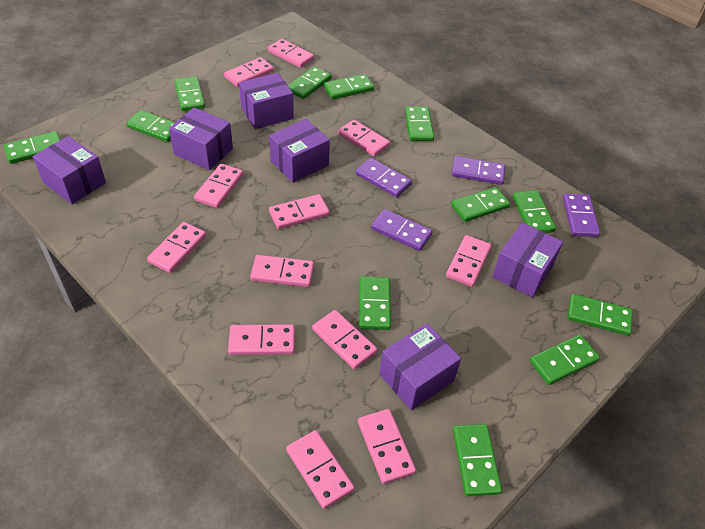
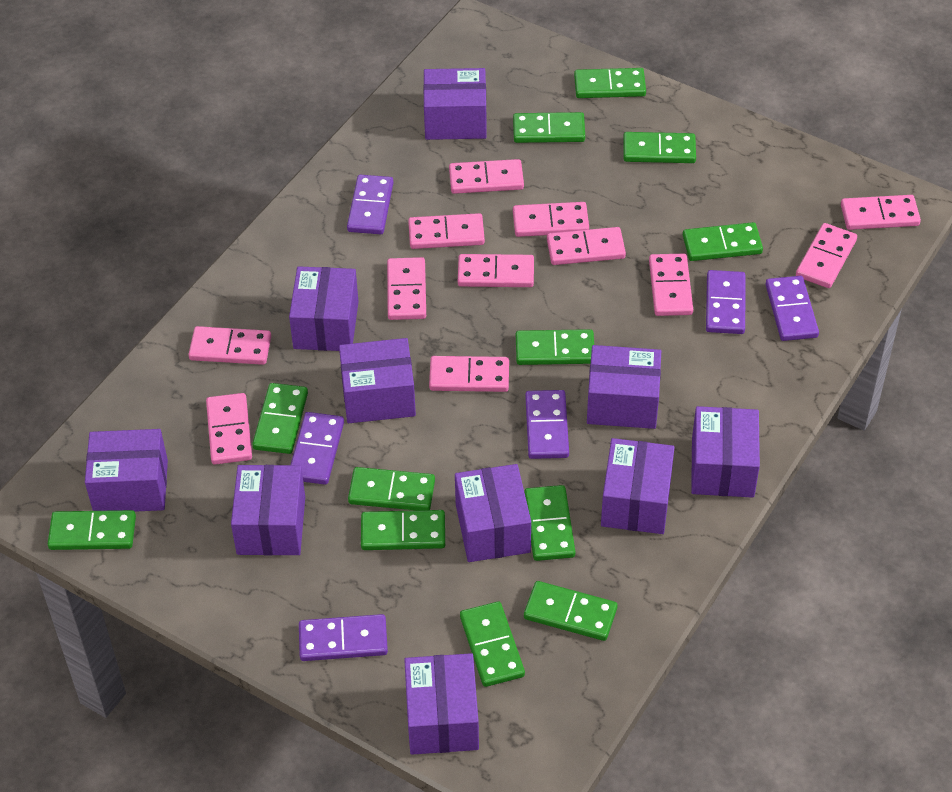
purple box: 6 -> 10
purple domino: 4 -> 6

